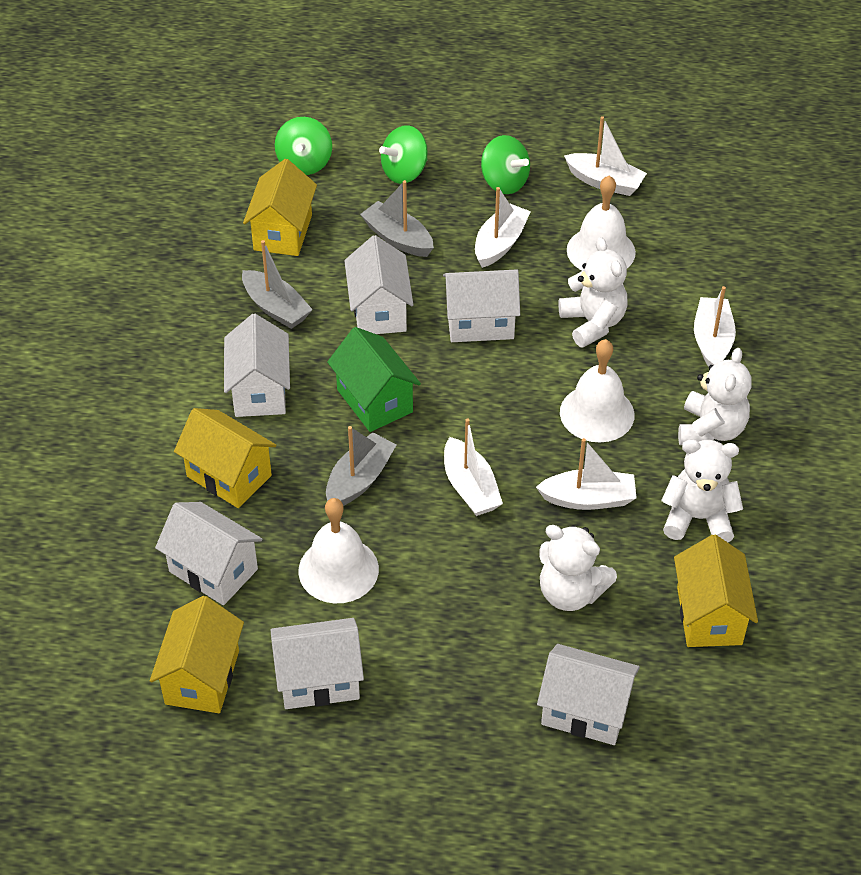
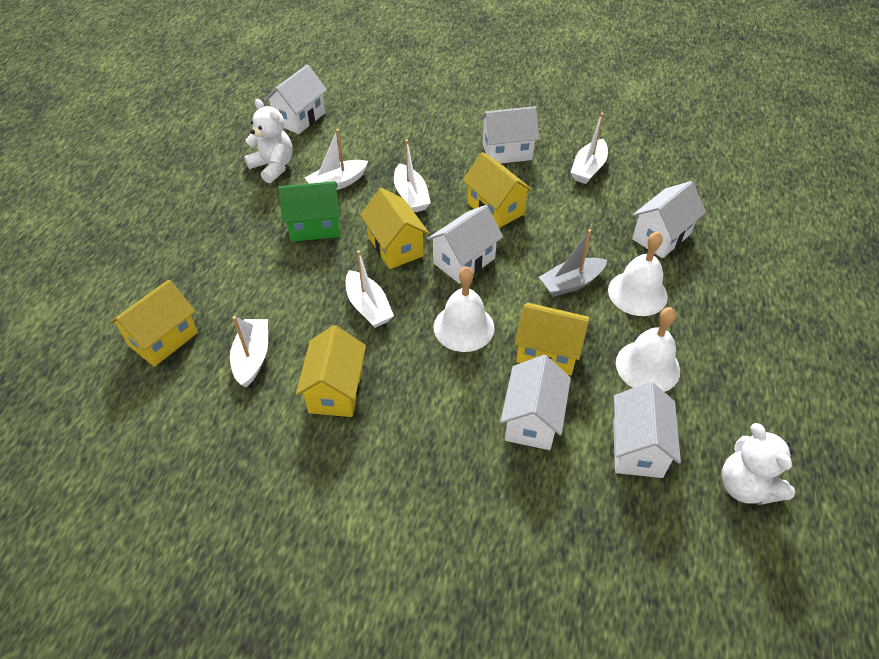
green spinning top: 3 -> 0
grey boat: 3 -> 1
white teddy bear: 4 -> 2
yellow house: 4 -> 5

